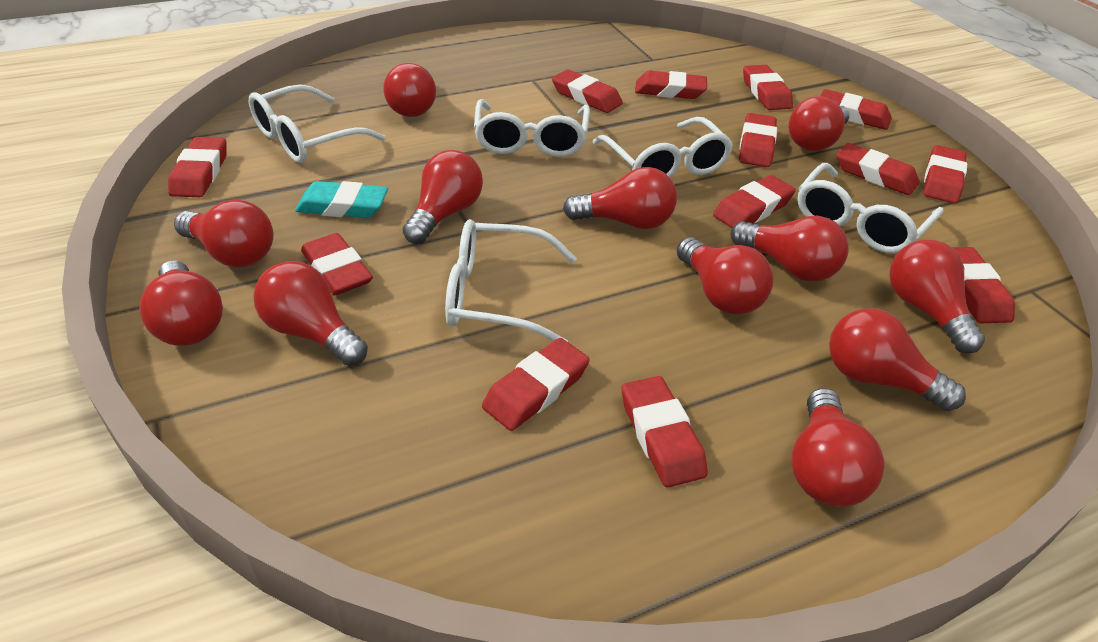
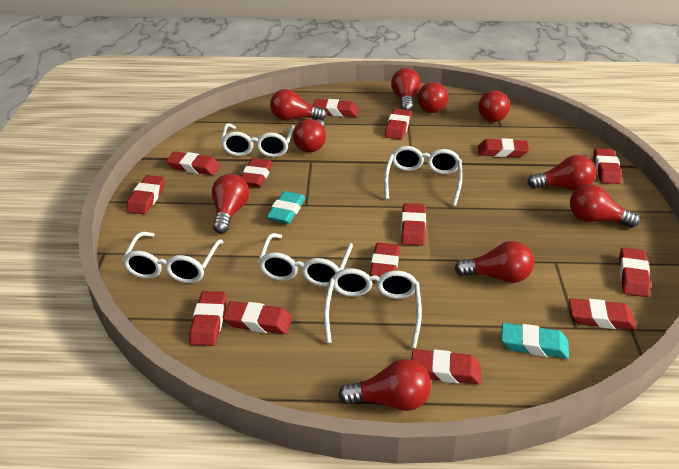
red eraser: 13 -> 14
red light bulb: 12 -> 10
turquoise eraser: 1 -> 2

